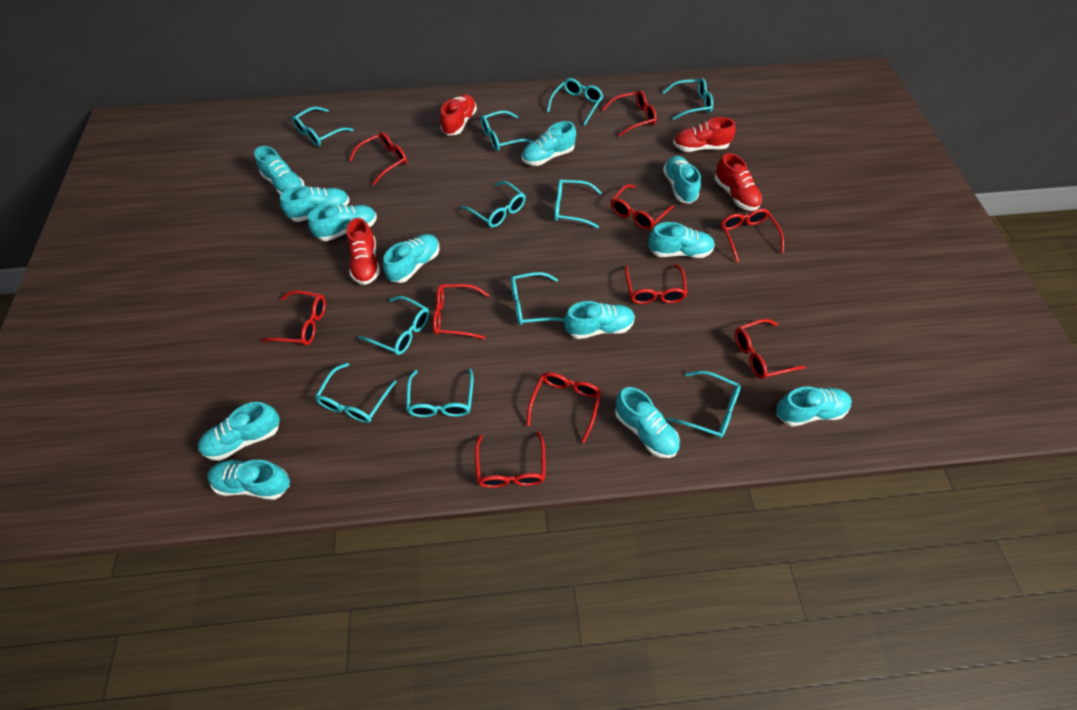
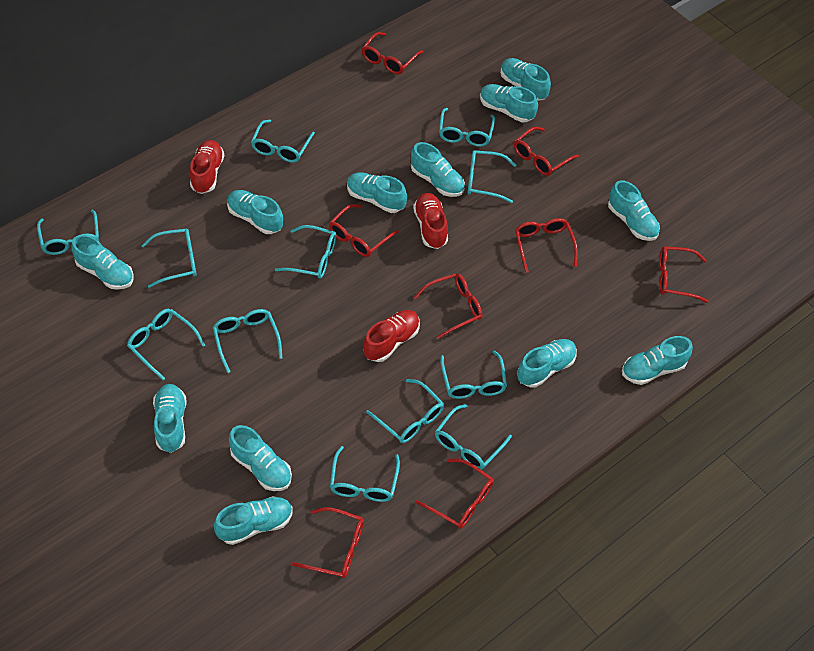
red glasses: 10 -> 8
red shoe: 4 -> 3
turquoise glasses: 11 -> 12

